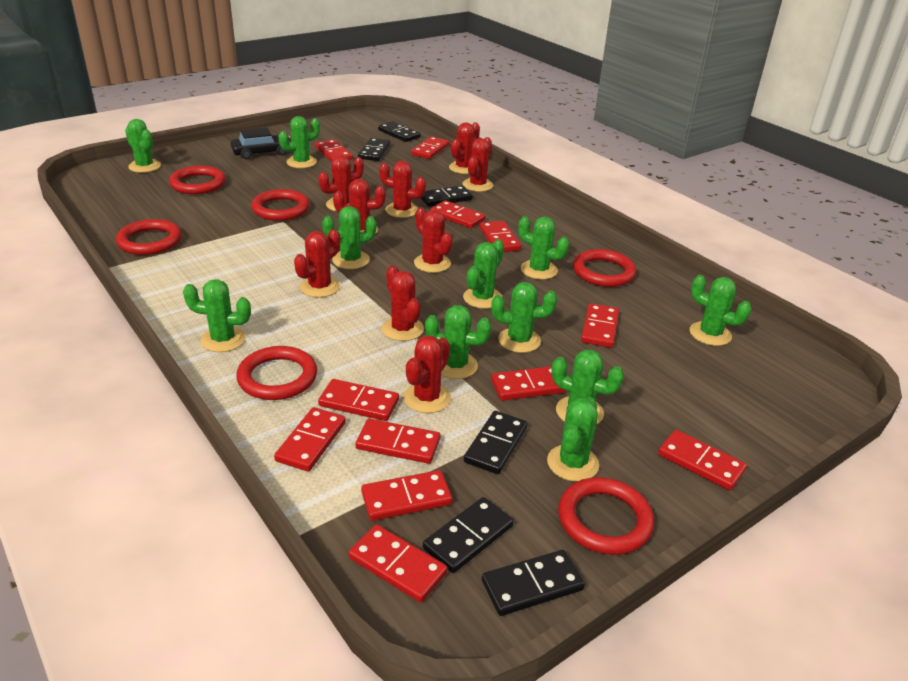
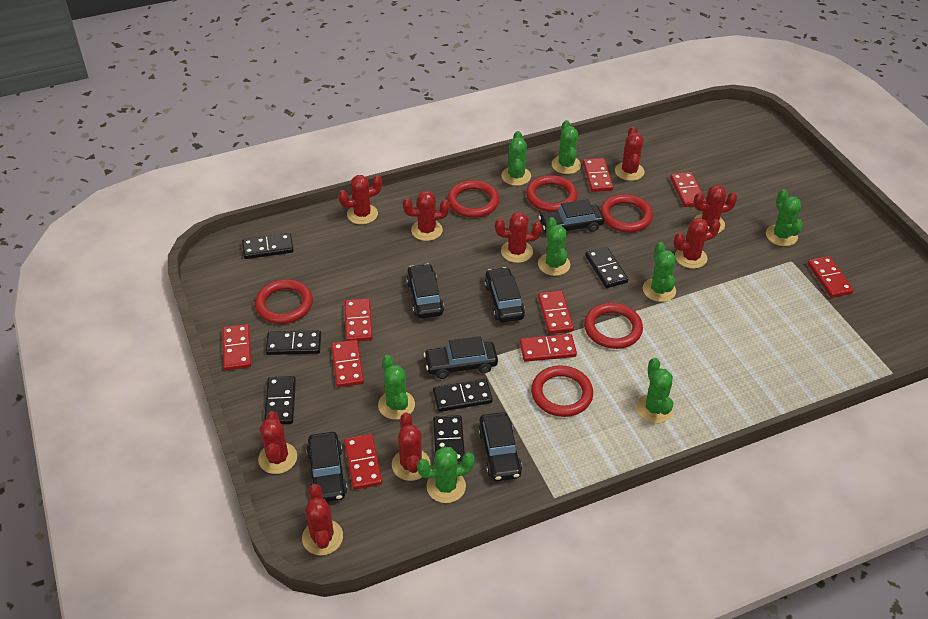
black car: 1 -> 6
green cactus: 11 -> 8
red domino: 12 -> 9

